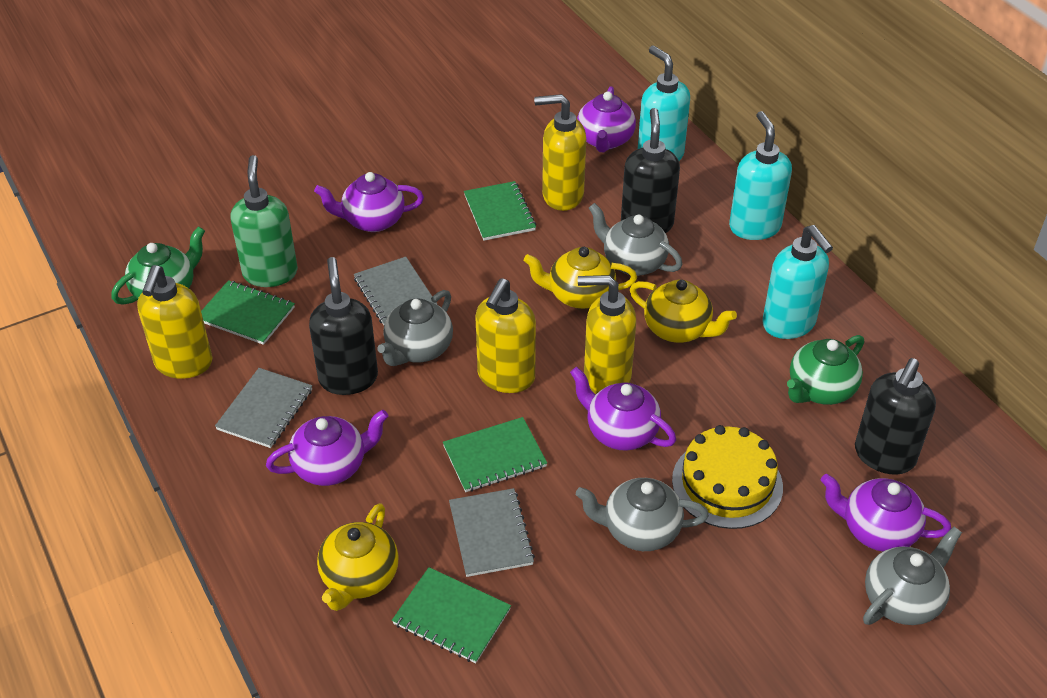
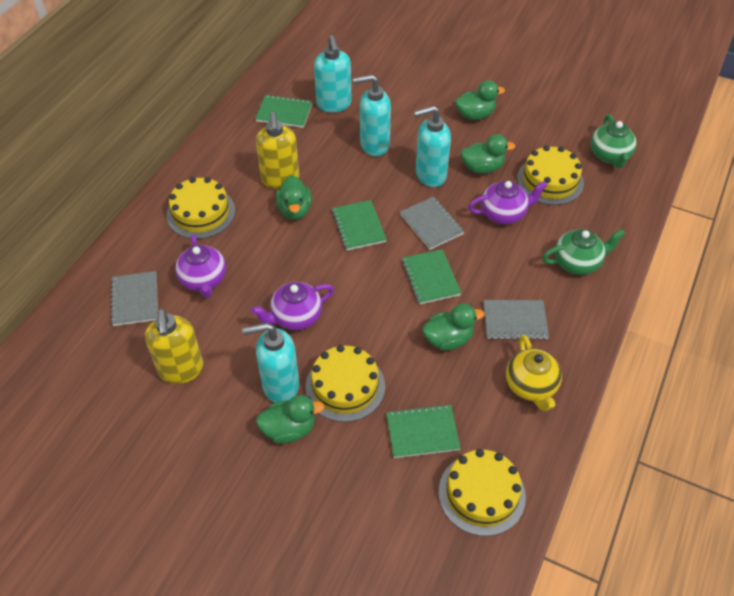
black soap dispenser: 3 -> 0
green duck: 0 -> 5
green soap dispenser: 1 -> 0
grey teapot: 4 -> 0
purple teapot: 5 -> 3
turquoise soap dispenser: 3 -> 4
yellow cake: 1 -> 4
yellow soap dispenser: 4 -> 2
yellow teapot: 3 -> 1

